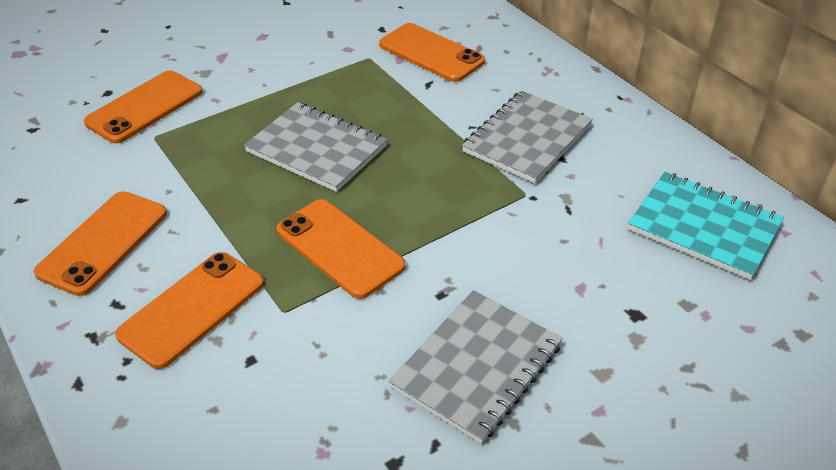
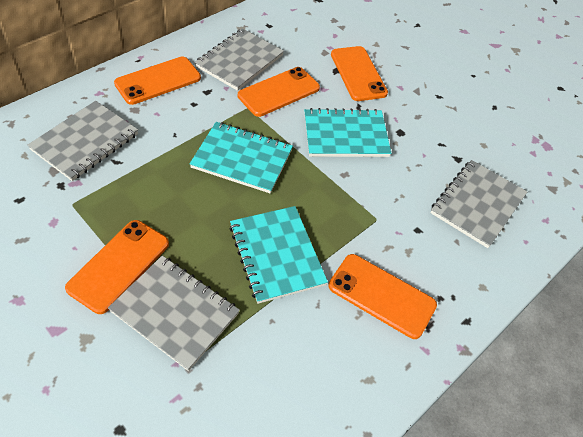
grey notebook: 3 -> 4
turquoise notebook: 1 -> 3

